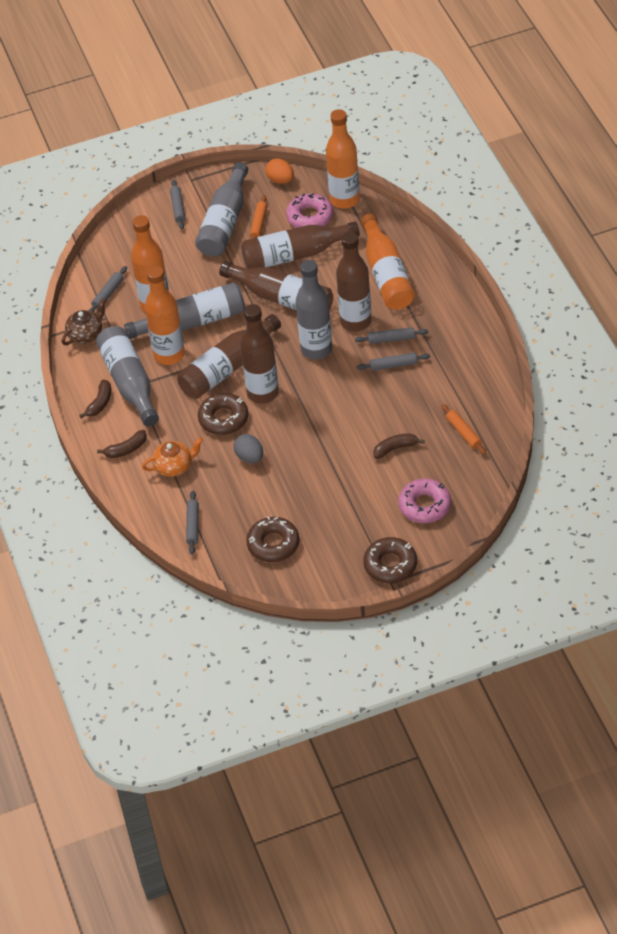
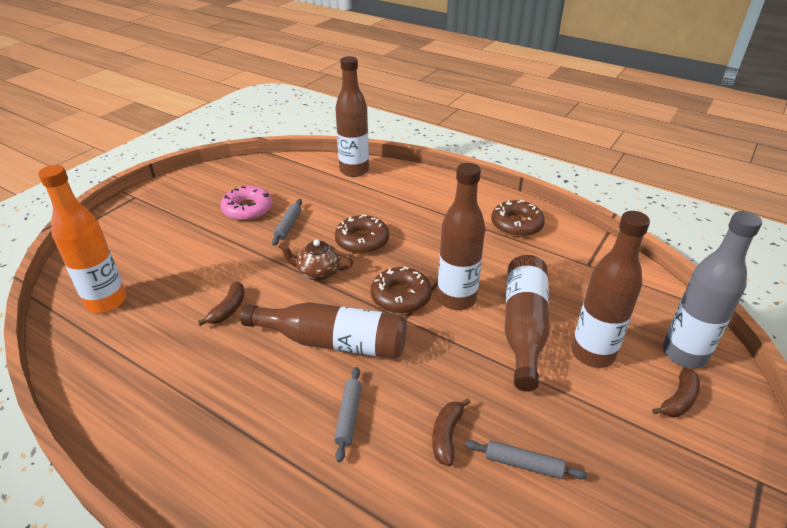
grey bottle: 4 -> 1
grey egg: 1 -> 0
grey rolling pin: 5 -> 3
orange bottle: 4 -> 1
orange egg: 1 -> 0
orange rolling pin: 2 -> 0
orange teapot: 1 -> 0
pink donut: 2 -> 1

